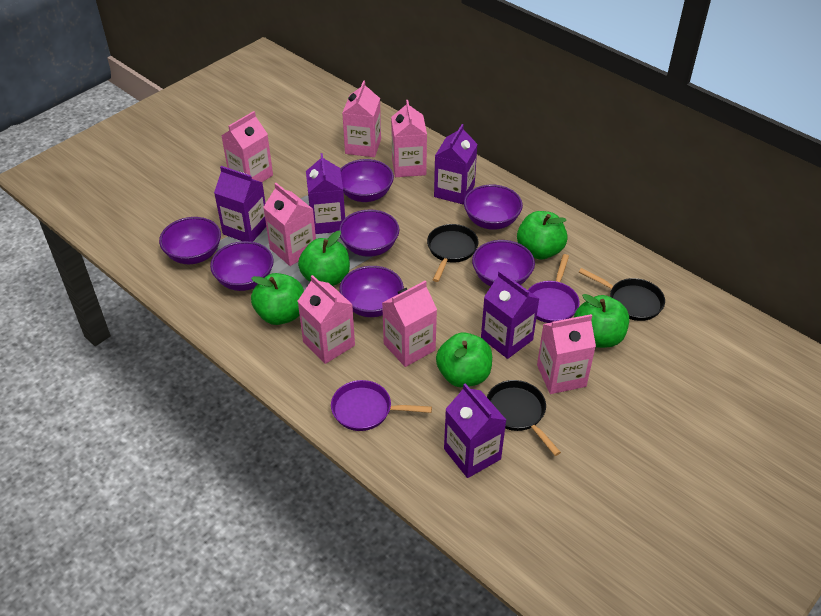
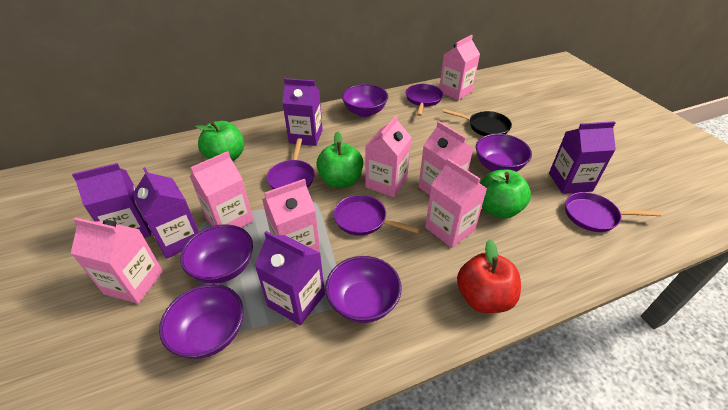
black pan: 3 -> 1
green apple: 5 -> 3
purple bowl: 7 -> 5
purple pan: 2 -> 4
red apple: 0 -> 1

